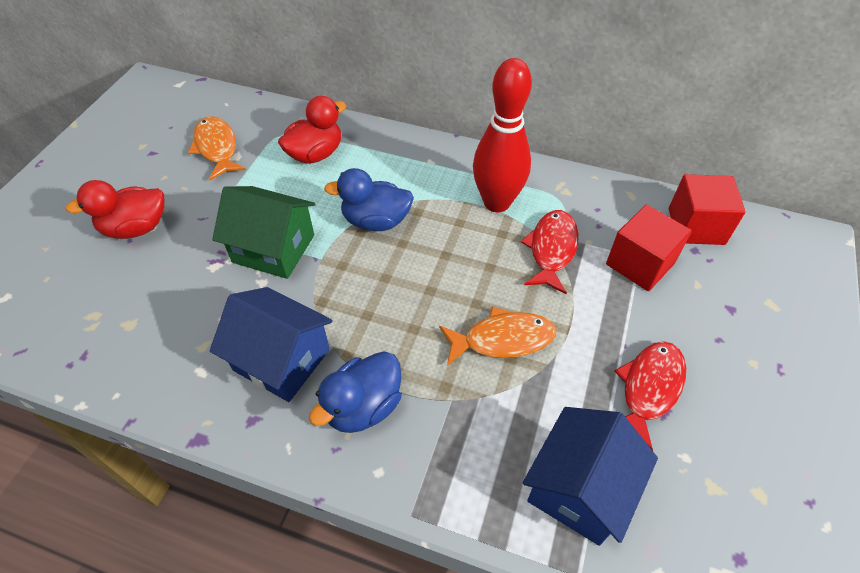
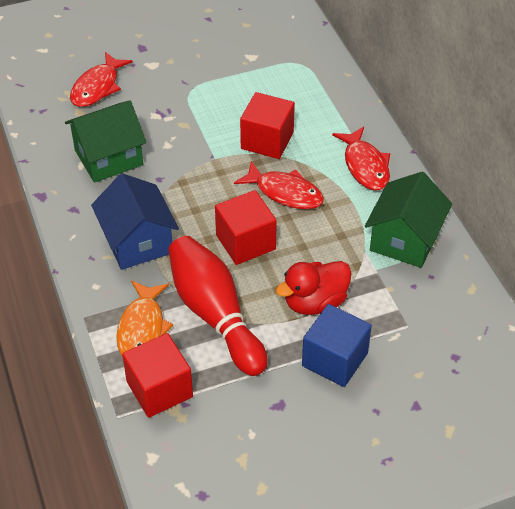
blue cube: 0 -> 1
blue duck: 2 -> 0
blue house: 2 -> 1
green house: 1 -> 2
orange fish: 2 -> 1
red cube: 2 -> 3
red duck: 2 -> 1
red fish: 2 -> 3

